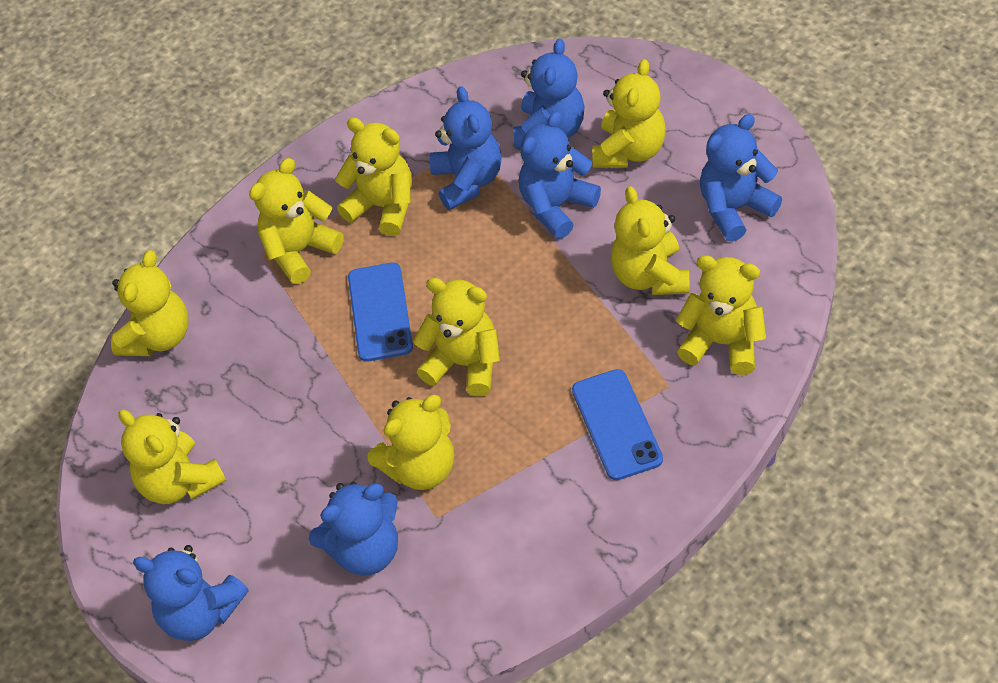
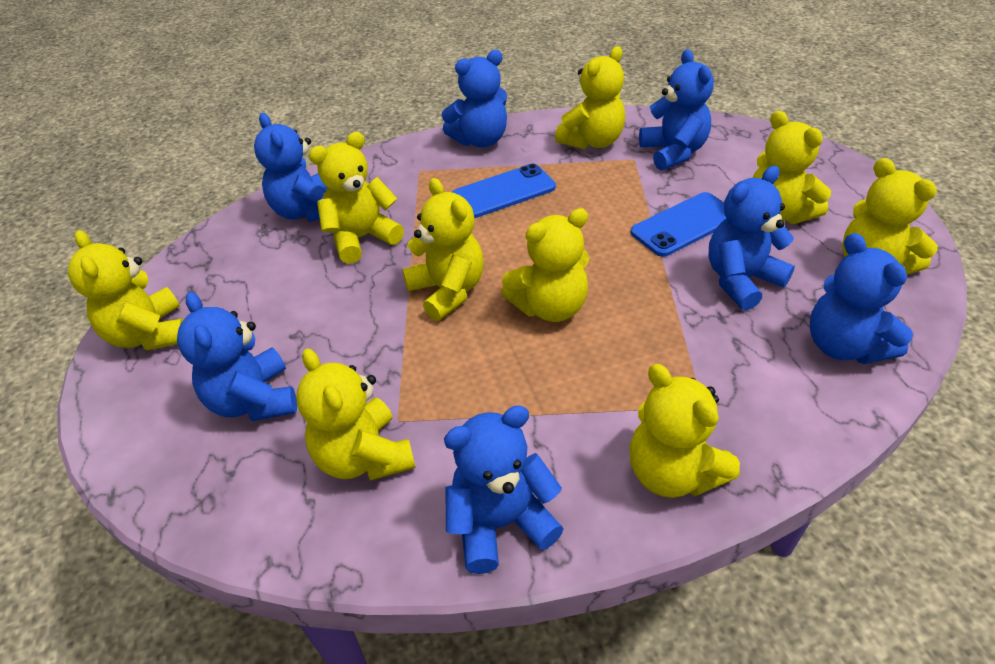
blue teddy bear: 6 -> 7

